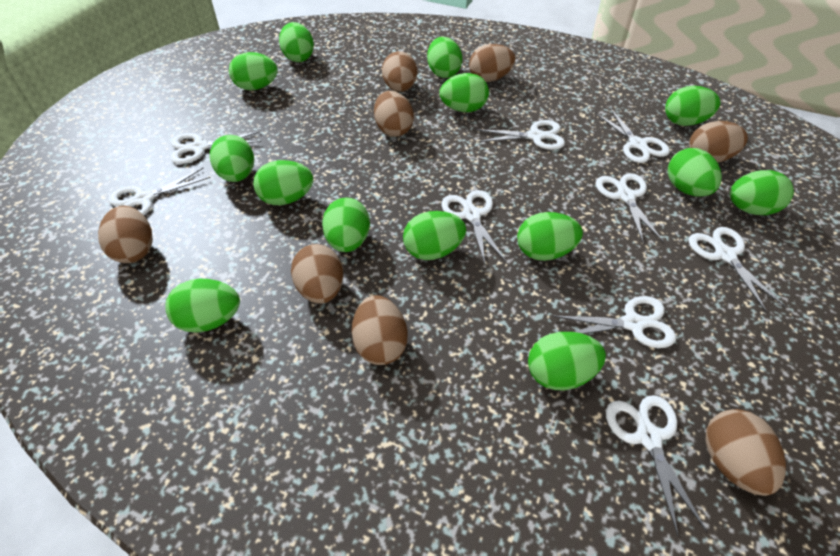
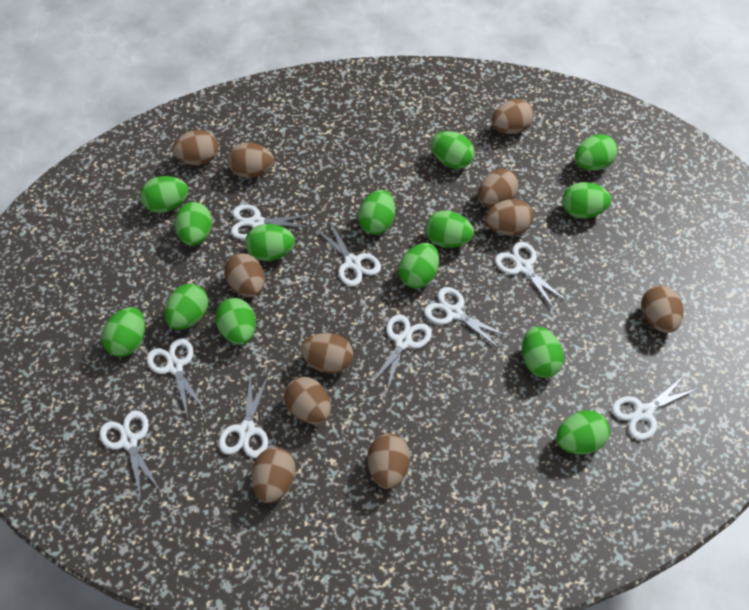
brown egg: 8 -> 11

